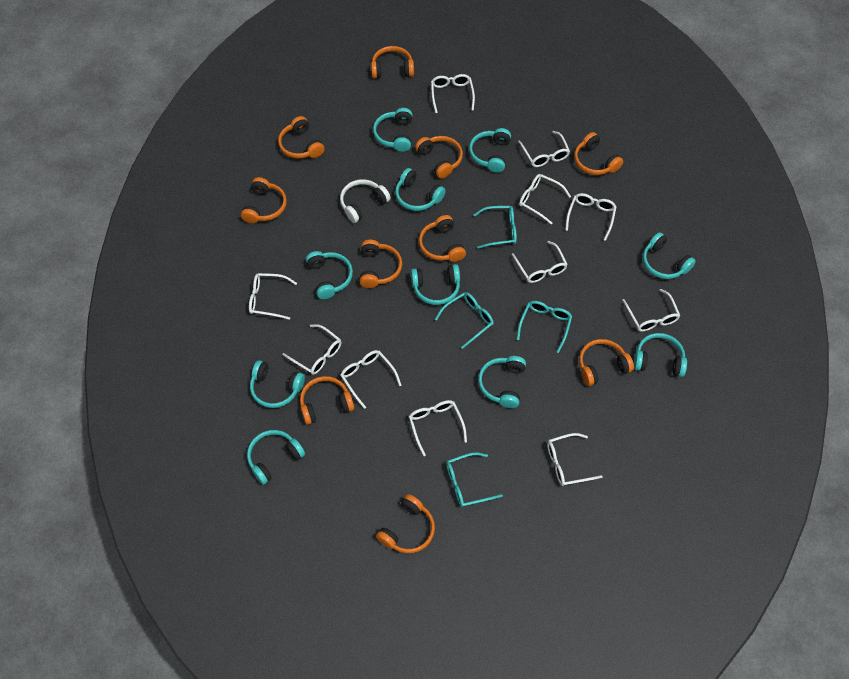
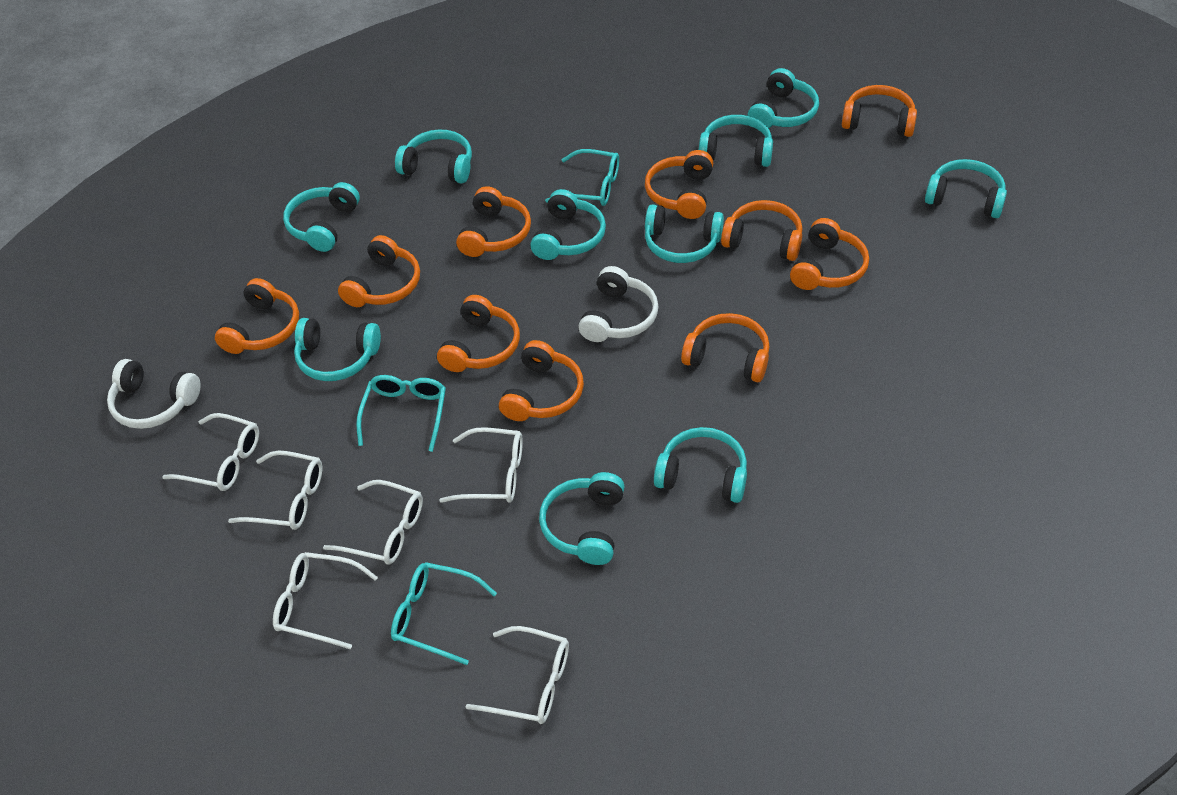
turquoise glasses: 4 -> 3
white glasses: 11 -> 6
white headphones: 1 -> 2

